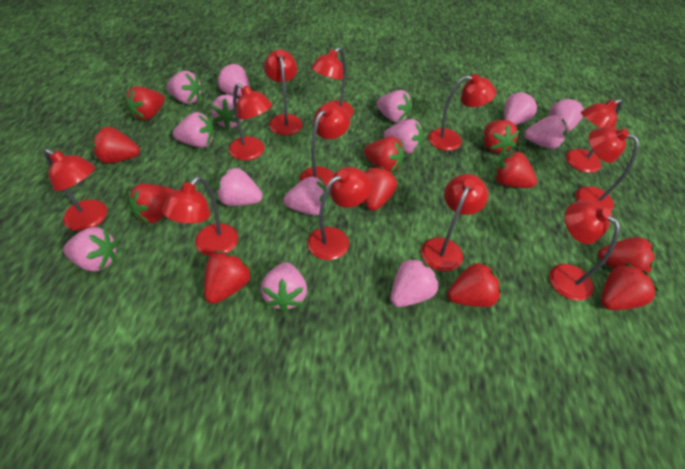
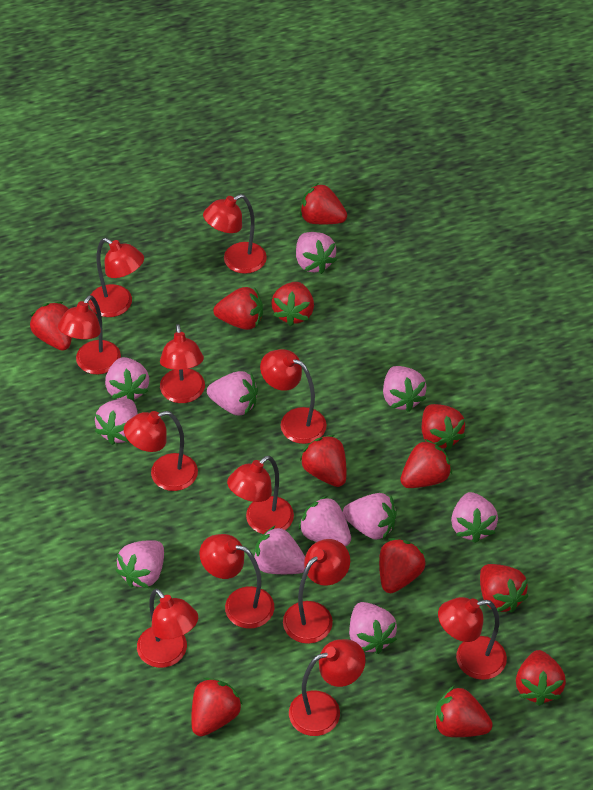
pink strawberry: 14 -> 11
red strawberry: 11 -> 12

